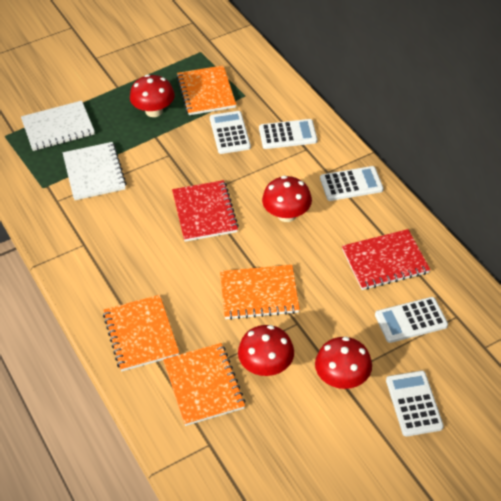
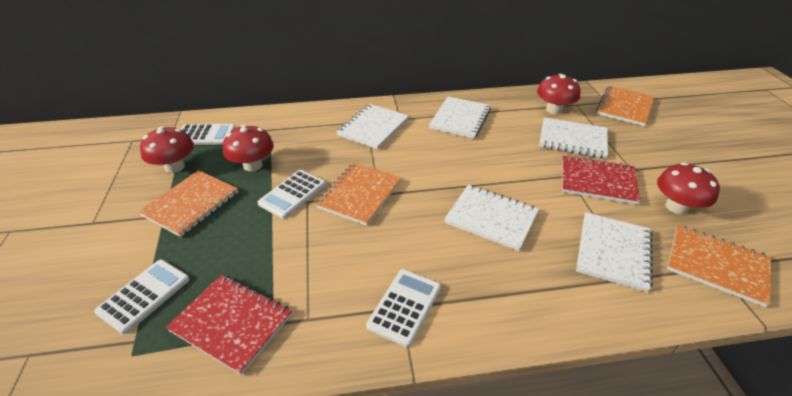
white calculator: 5 -> 4
white notebook: 2 -> 5

